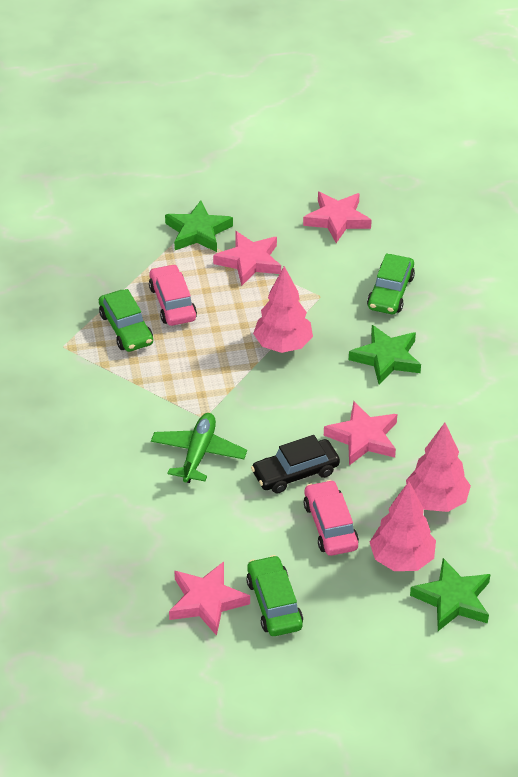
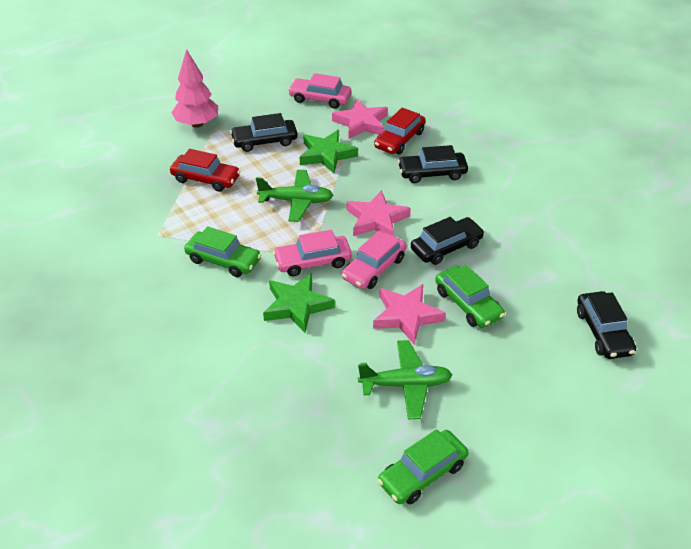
black car: 1 -> 4
green plane: 1 -> 2
green star: 3 -> 2
pink car: 2 -> 3
pink star: 4 -> 3
pink tree: 3 -> 1
red car: 0 -> 2

